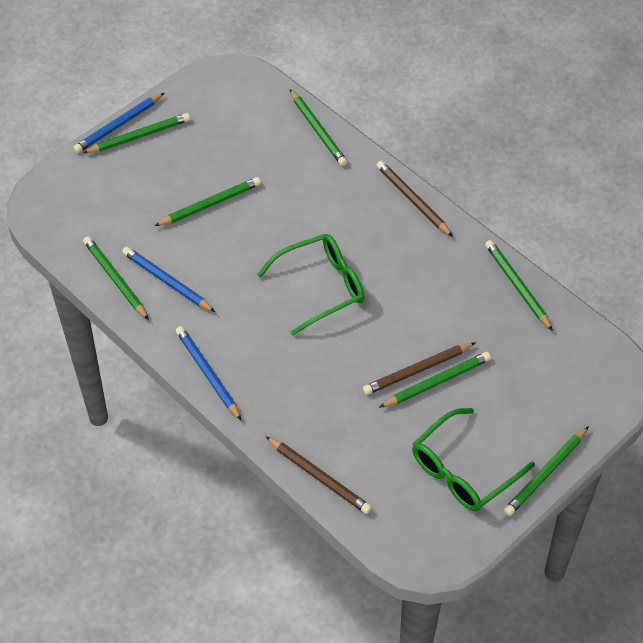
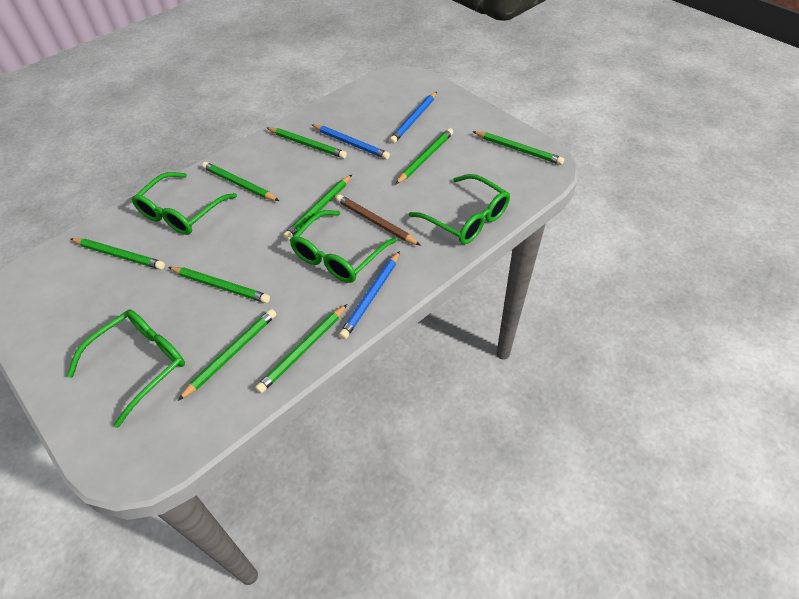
brown pencil: 3 -> 1
green glasses: 2 -> 4
green pencil: 7 -> 9

